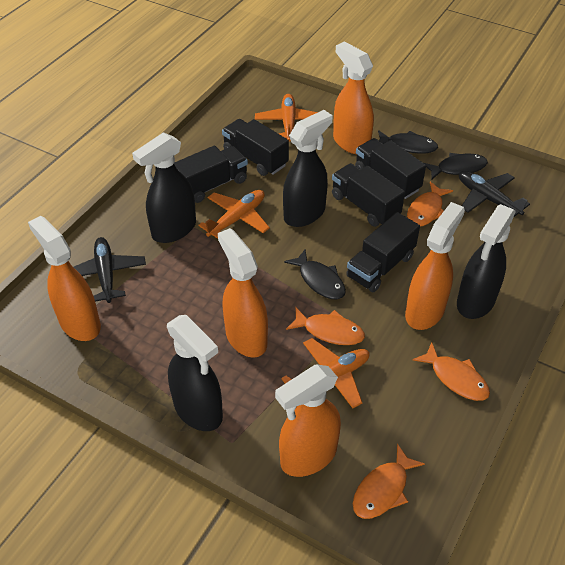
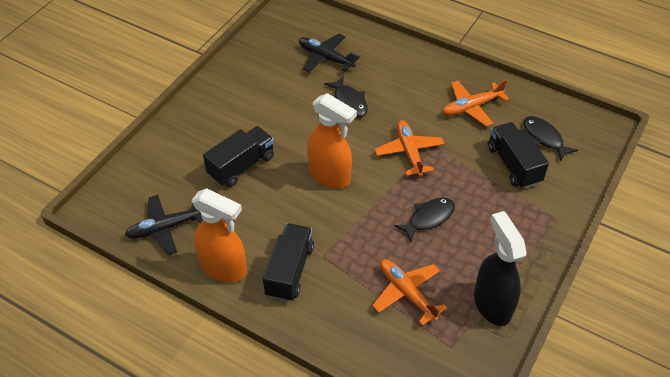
black spray bottle: 4 -> 1
black truck: 5 -> 3
orange fish: 4 -> 0
orange spray bottle: 5 -> 2

